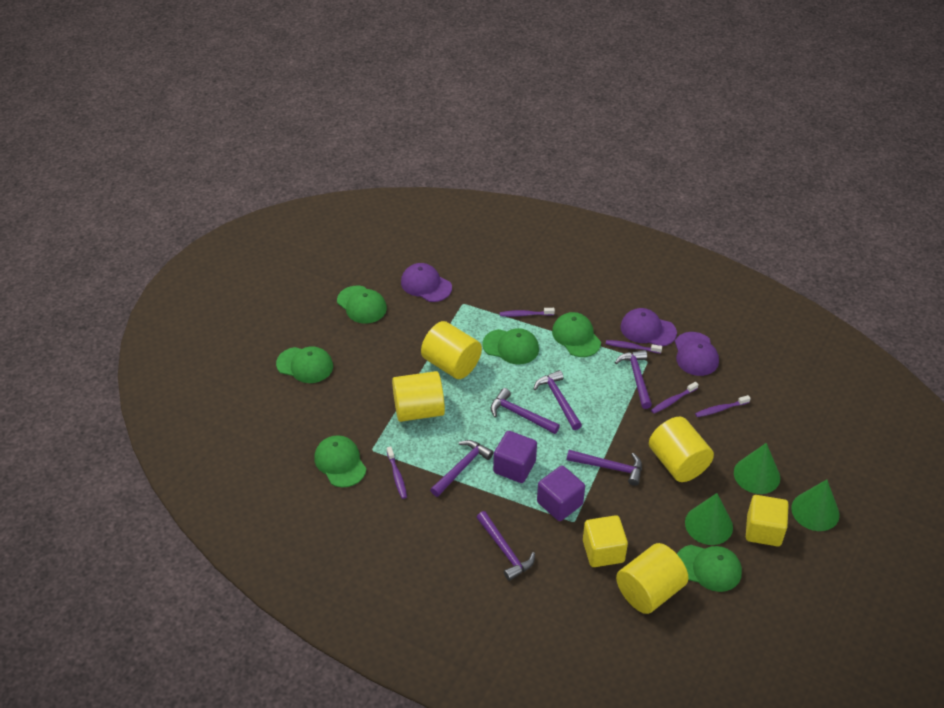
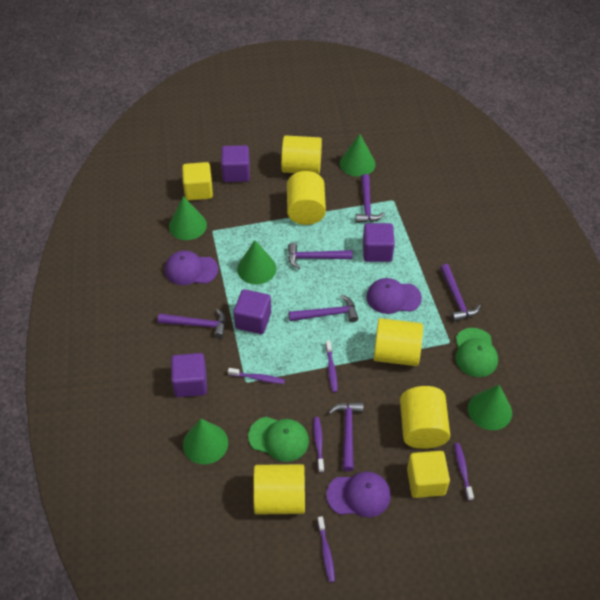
green cap: 6 -> 2
green cone: 3 -> 5
purple cube: 2 -> 4
yellow cylinder: 4 -> 5

